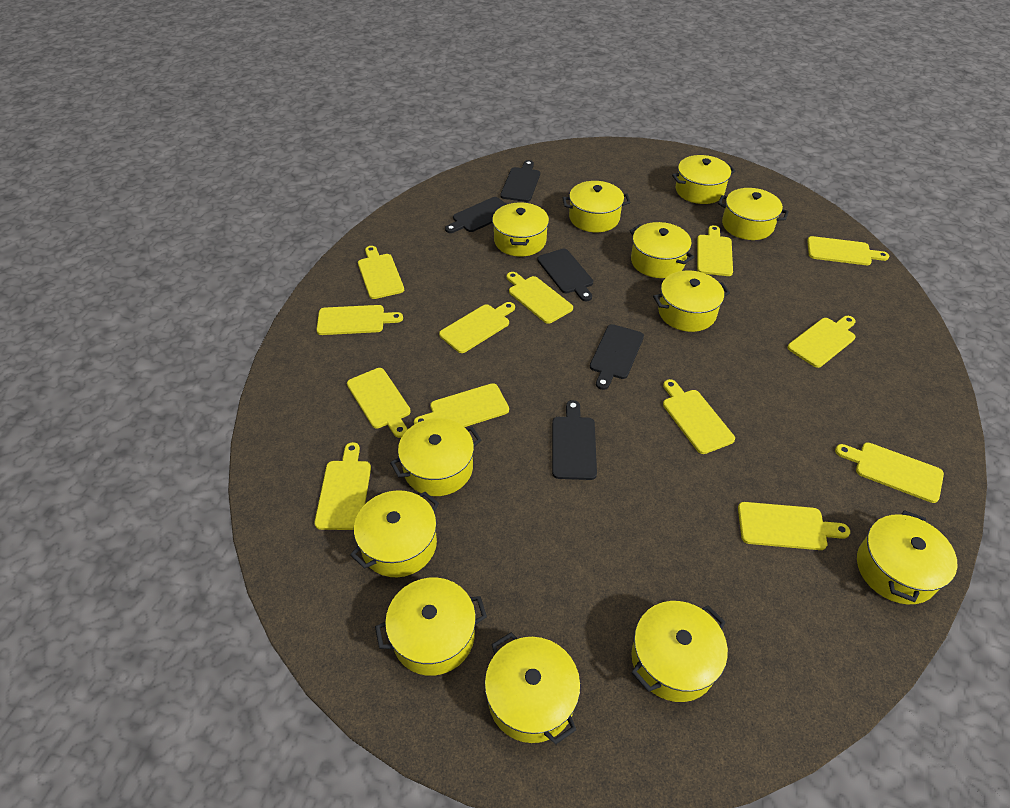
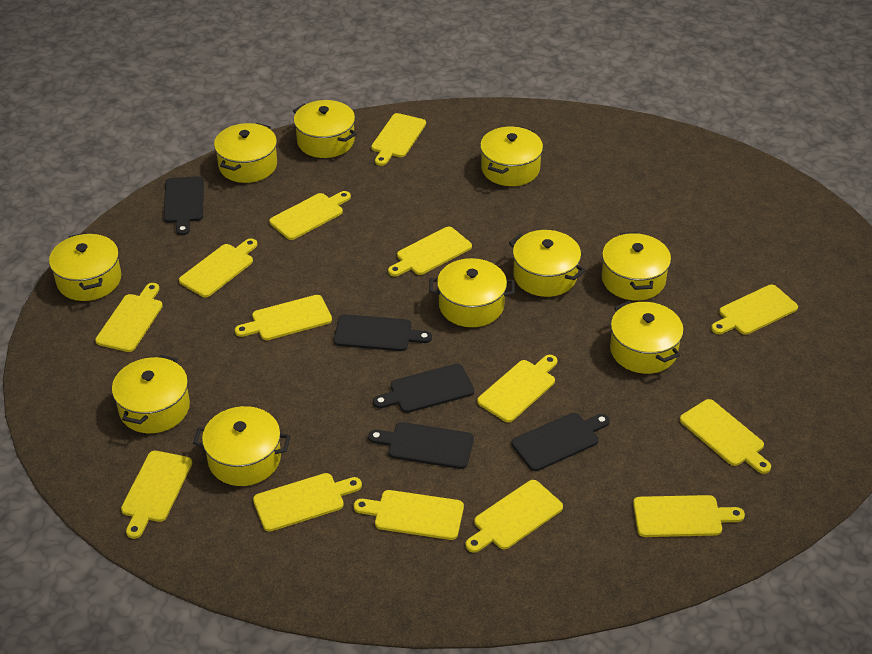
yellow cutting board: 13 -> 14
yellow pot: 12 -> 10

